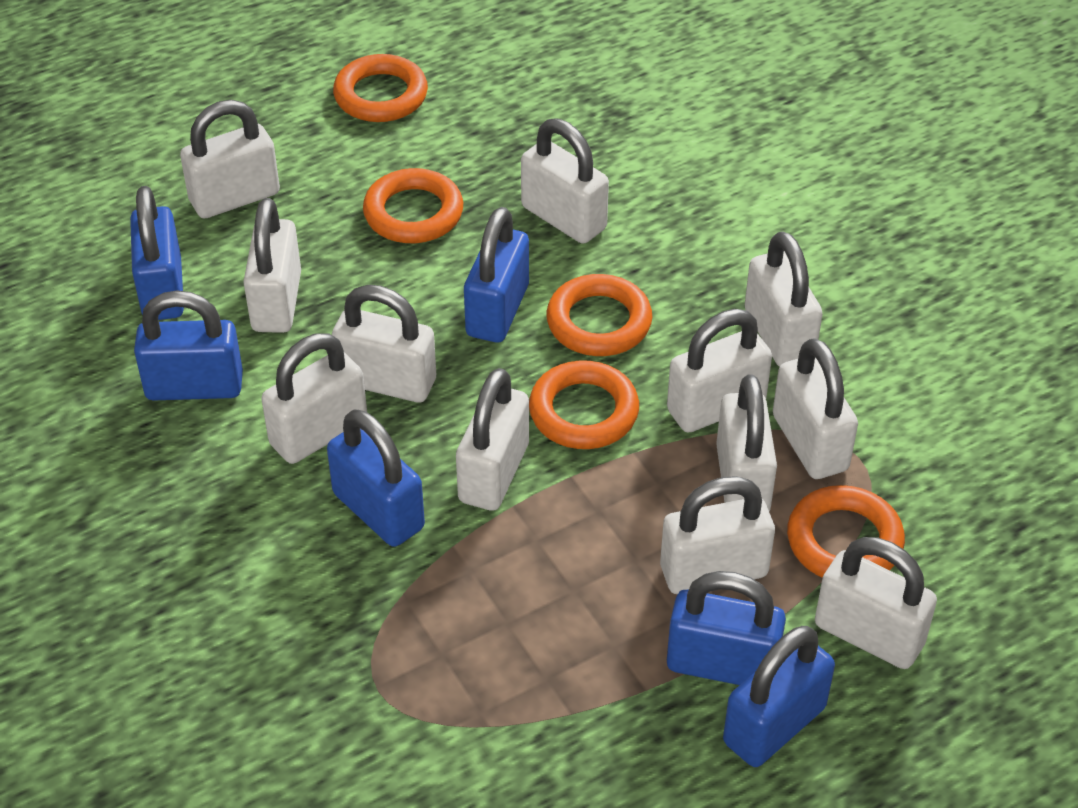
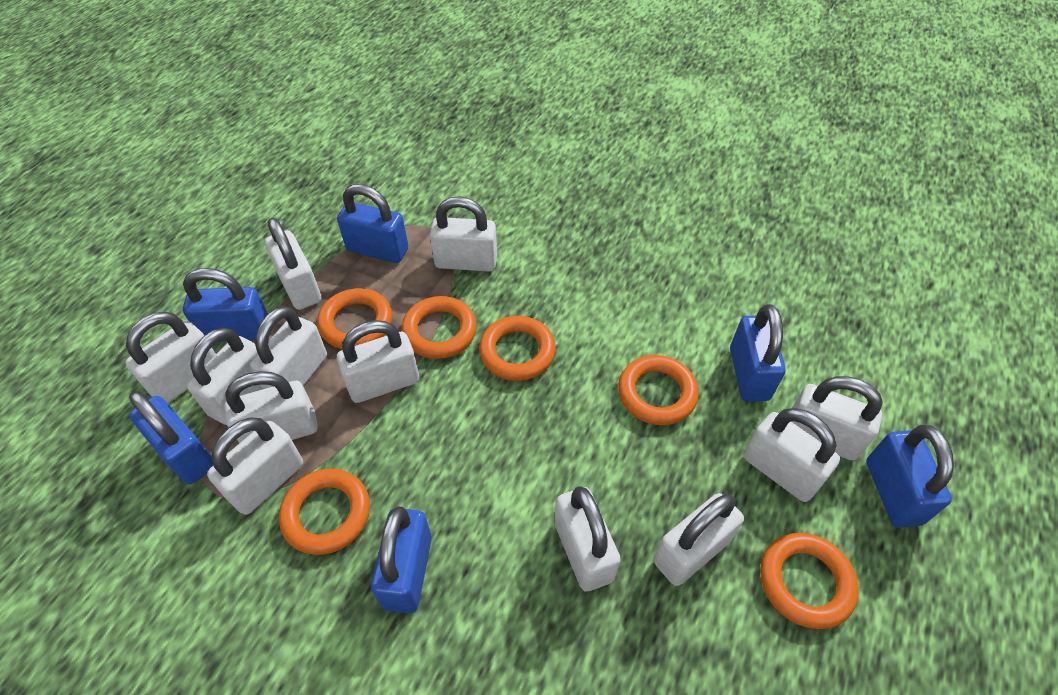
orange ring: 5 -> 6

